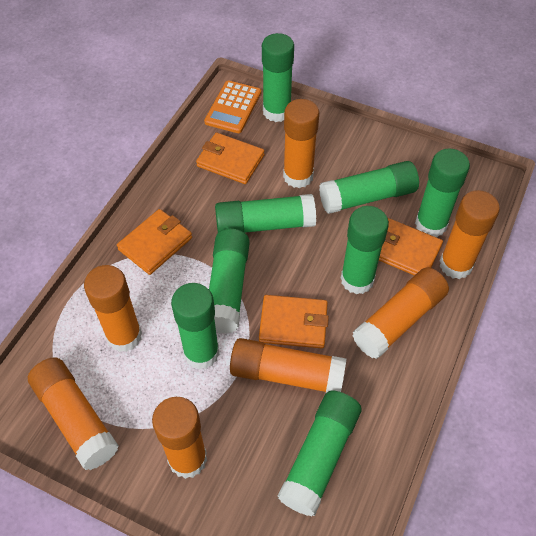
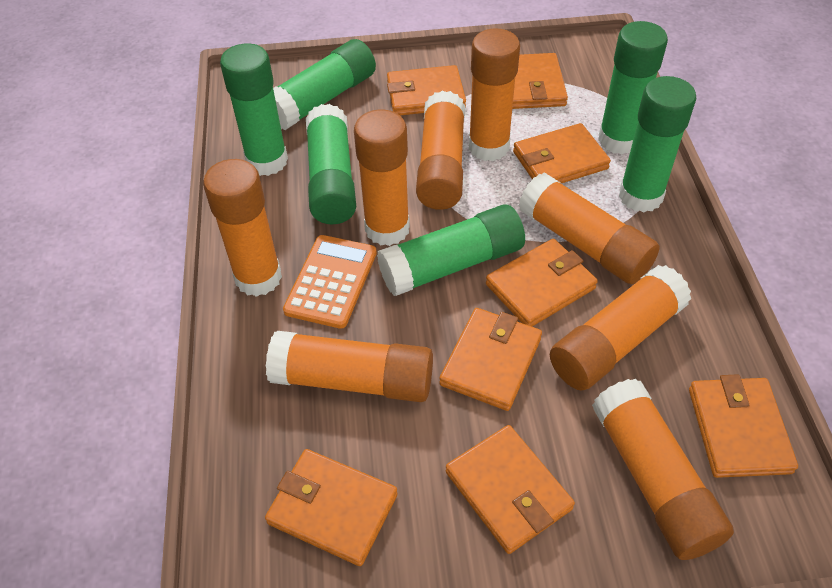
green glue stick: 8 -> 6
orange glue stick: 7 -> 8
orange wallet: 4 -> 8

